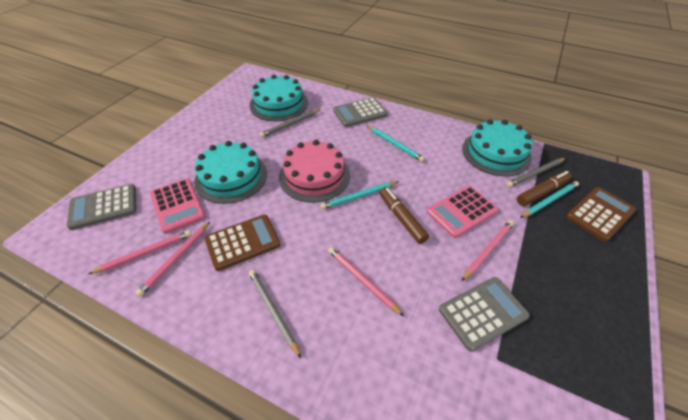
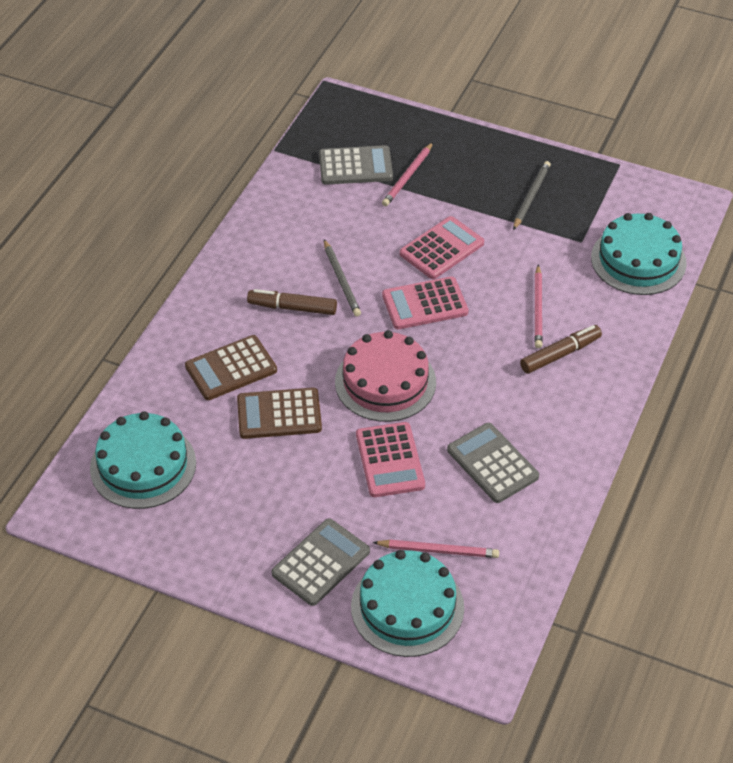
grey pencil: 3 -> 2
pink calculator: 2 -> 3
pink pencil: 4 -> 3
turquoise pencil: 3 -> 0

